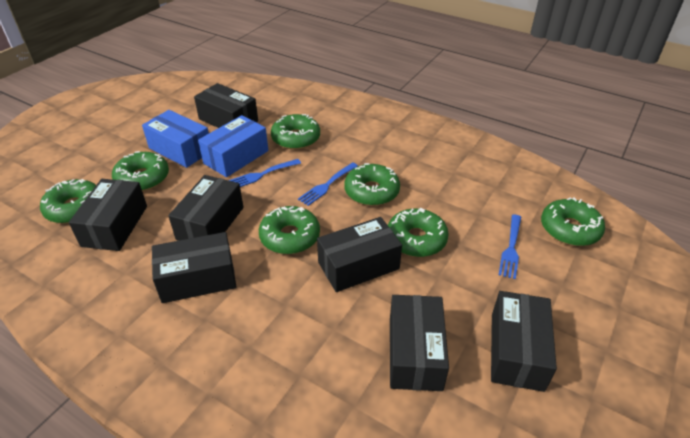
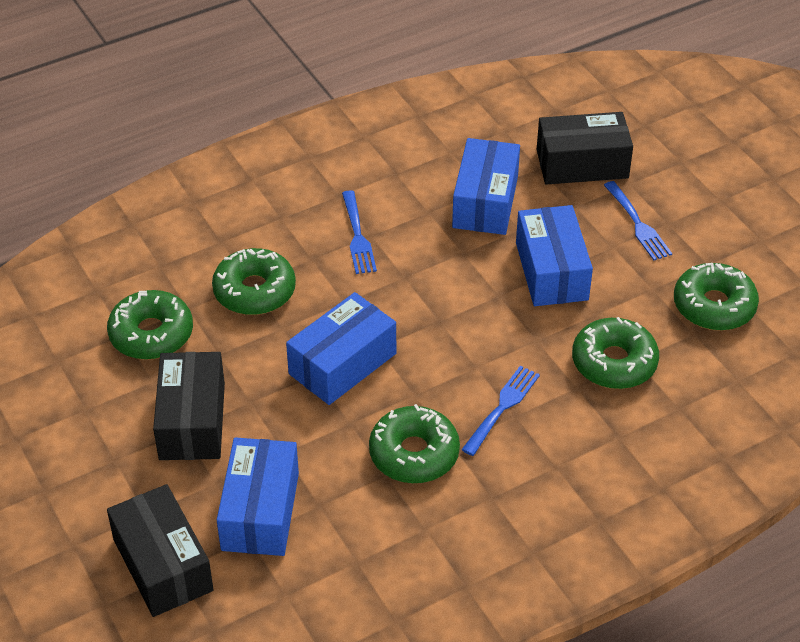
black box: 7 -> 3
blue box: 2 -> 4
green donut: 7 -> 5

